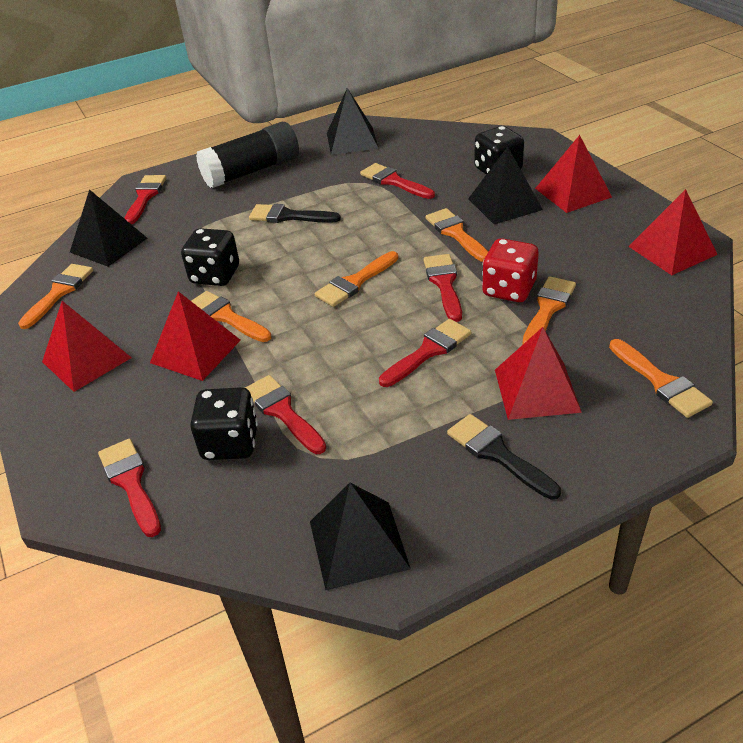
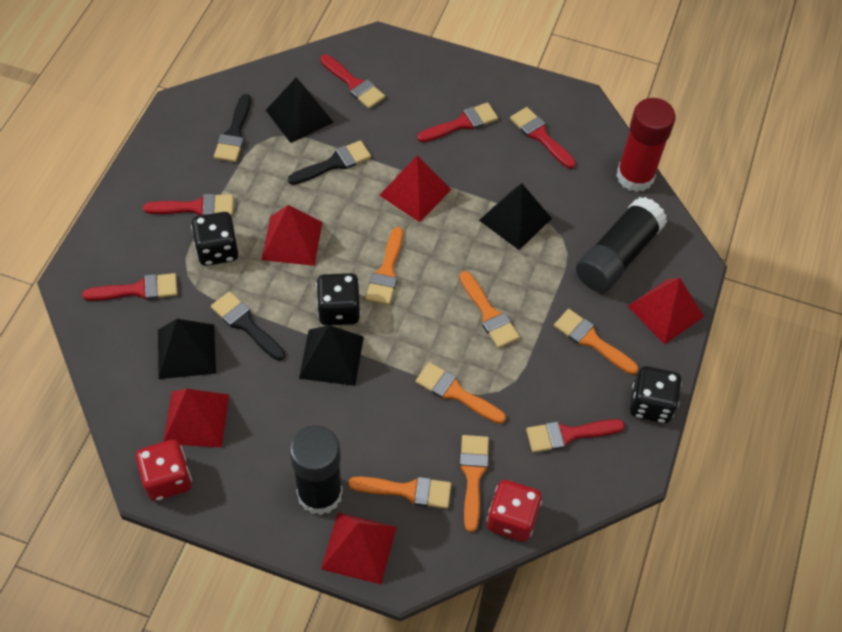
black brush: 2 -> 3
black glue stick: 1 -> 2
red dice: 1 -> 2
red glue stick: 0 -> 1

